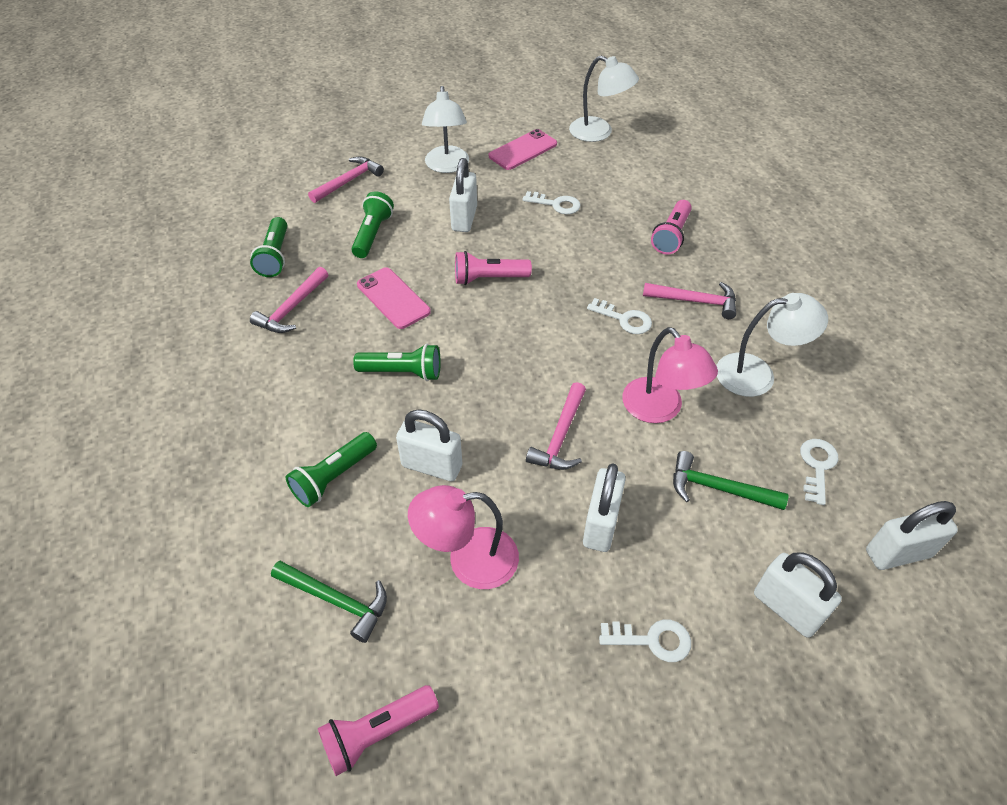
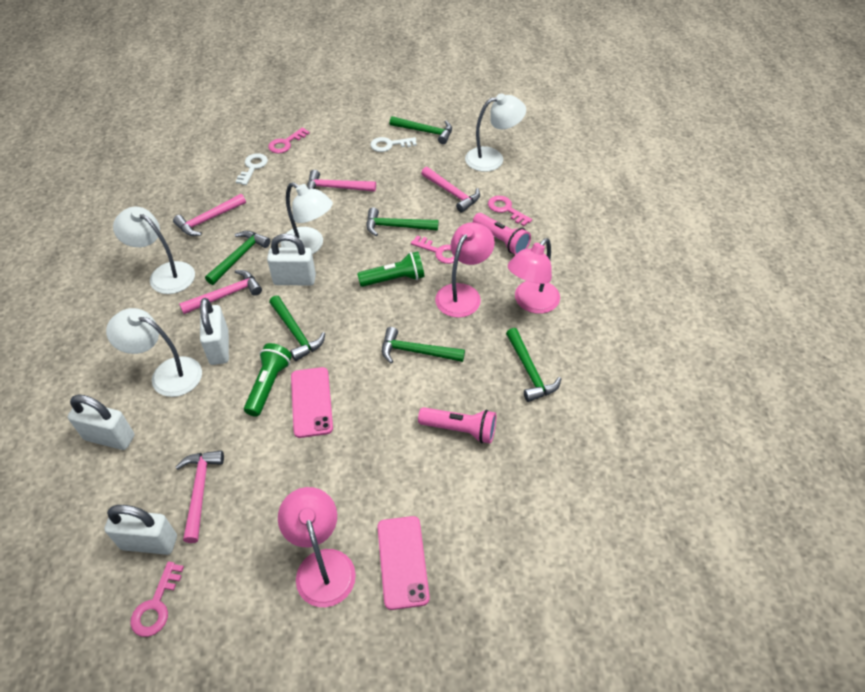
green flashlight: 4 -> 2
green hammer: 2 -> 6
pink flashlight: 3 -> 2
pink hammer: 4 -> 5
pink key: 0 -> 4
pink lamp: 2 -> 3
white key: 4 -> 2
white lamp: 3 -> 4
white padlock: 5 -> 4

